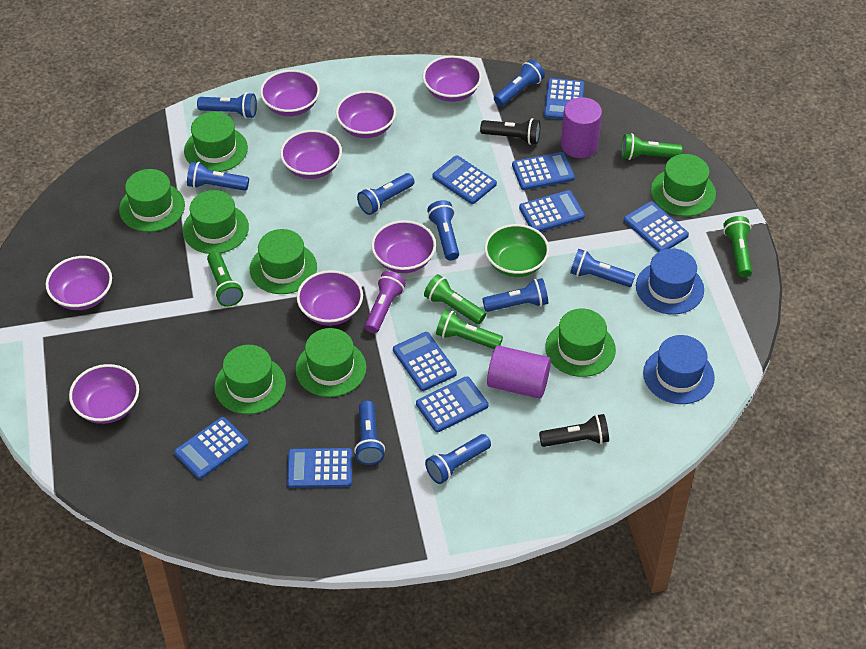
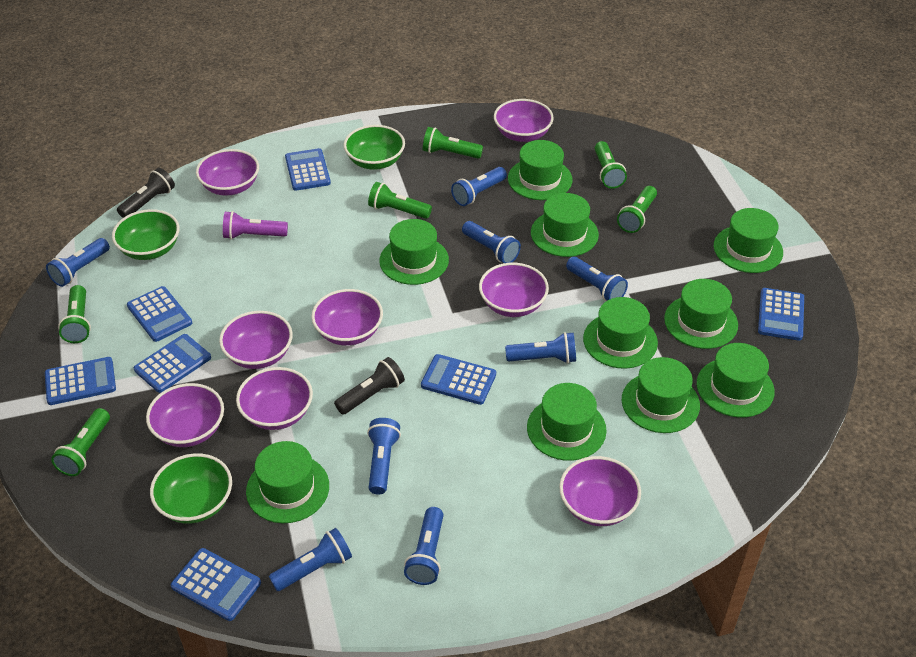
blue calculator: 9 -> 7
blue flashlight: 9 -> 8
blue hat: 2 -> 0
green bowl: 1 -> 3
green flashlight: 5 -> 6
green hat: 8 -> 10
purple cylinder: 2 -> 0

